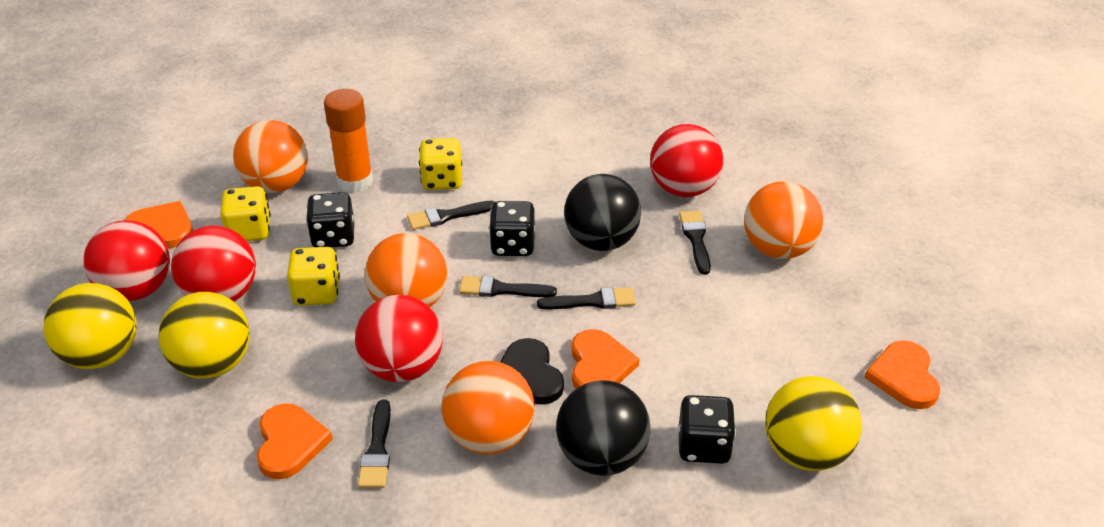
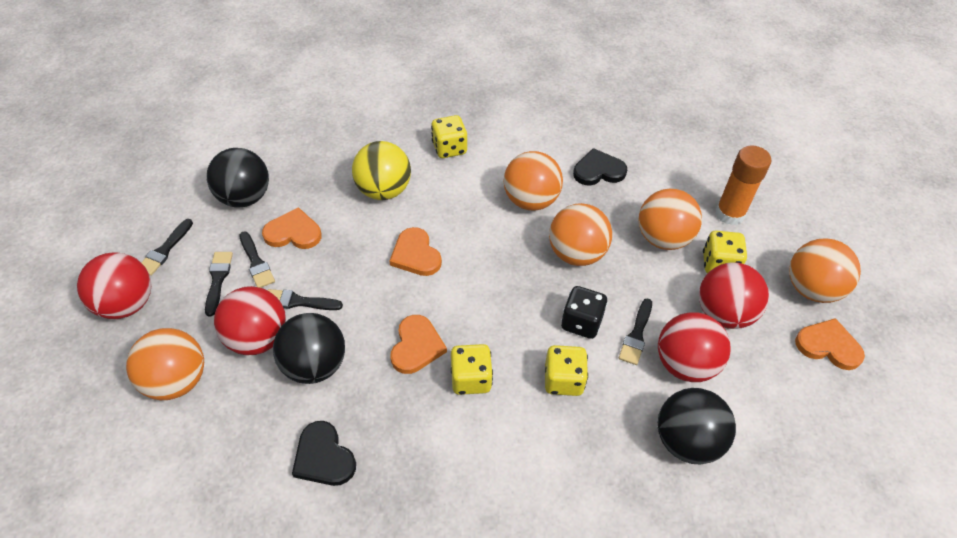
black ball: 2 -> 3
black dice: 3 -> 1
black heart: 1 -> 2
orange ball: 4 -> 5
yellow ball: 3 -> 1
yellow dice: 3 -> 4

